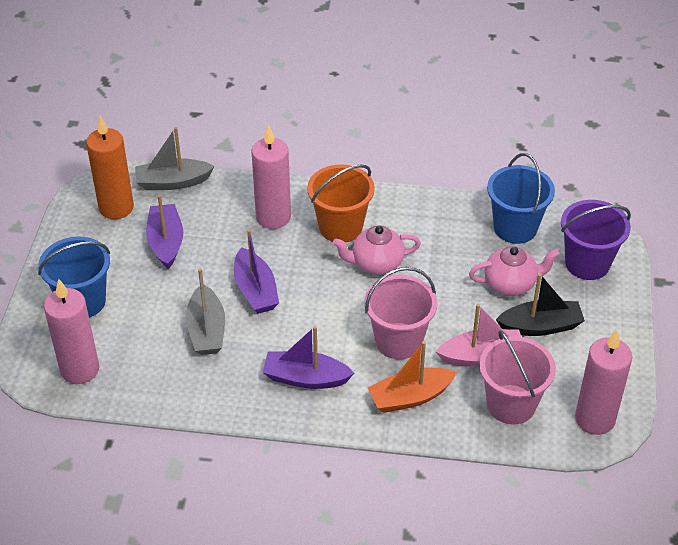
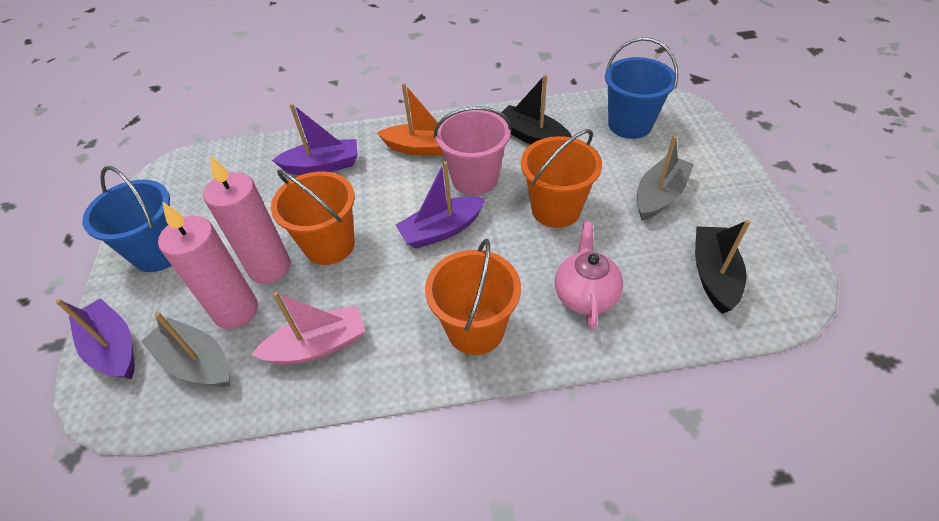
black boat: 1 -> 2
orange bucket: 1 -> 3
orange candle: 1 -> 0
pink bucket: 2 -> 1
pink candle: 3 -> 2
pink teapot: 2 -> 1
purple bucket: 1 -> 0

